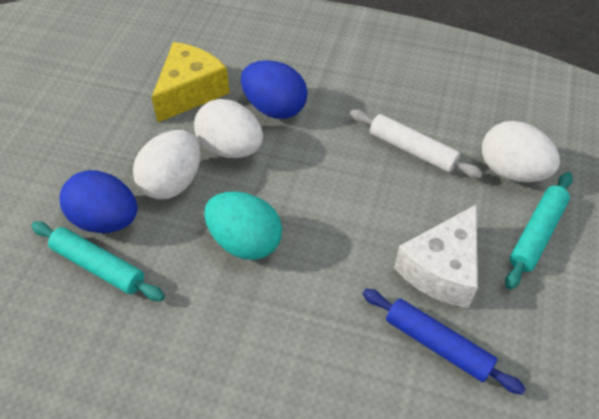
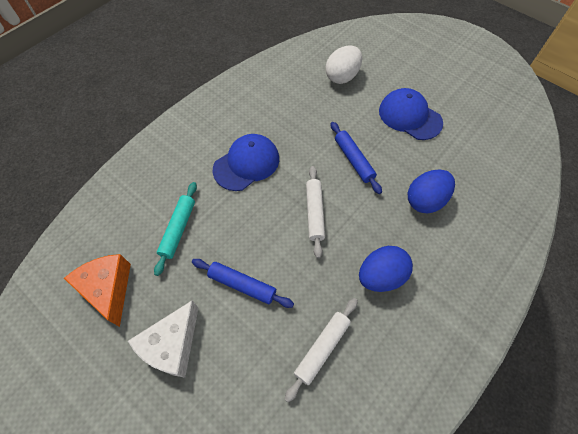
blue cap: 0 -> 2
blue rolling pin: 1 -> 2
orange cheese: 0 -> 1
turquoise egg: 1 -> 0
turquoise rolling pin: 2 -> 1
white egg: 3 -> 1
white rolling pin: 1 -> 2
yellow cheese: 1 -> 0

